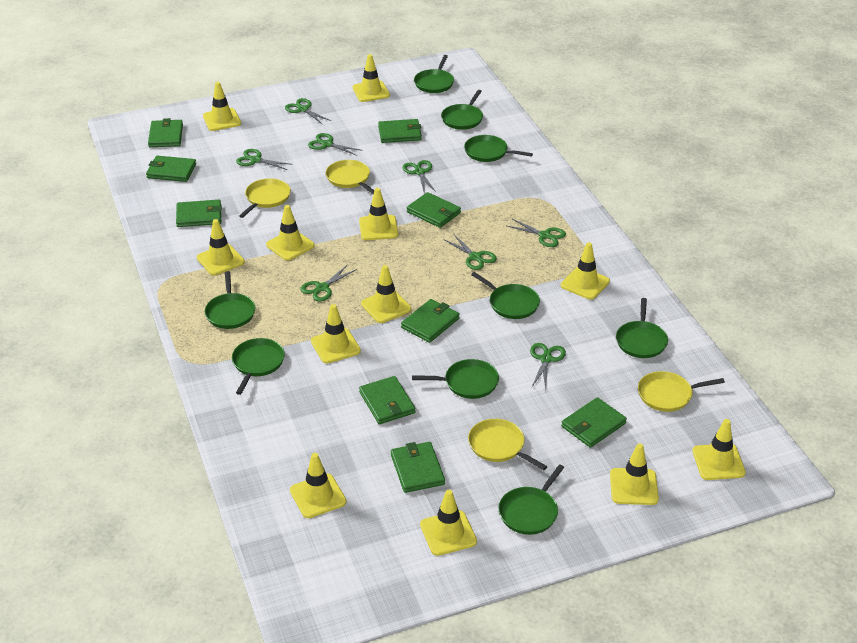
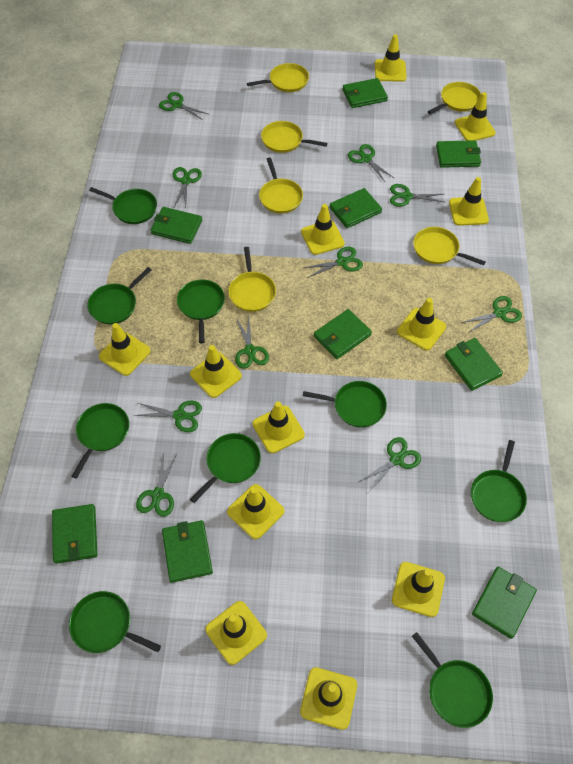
green scissors: 8 -> 10
yellow pan: 4 -> 6

